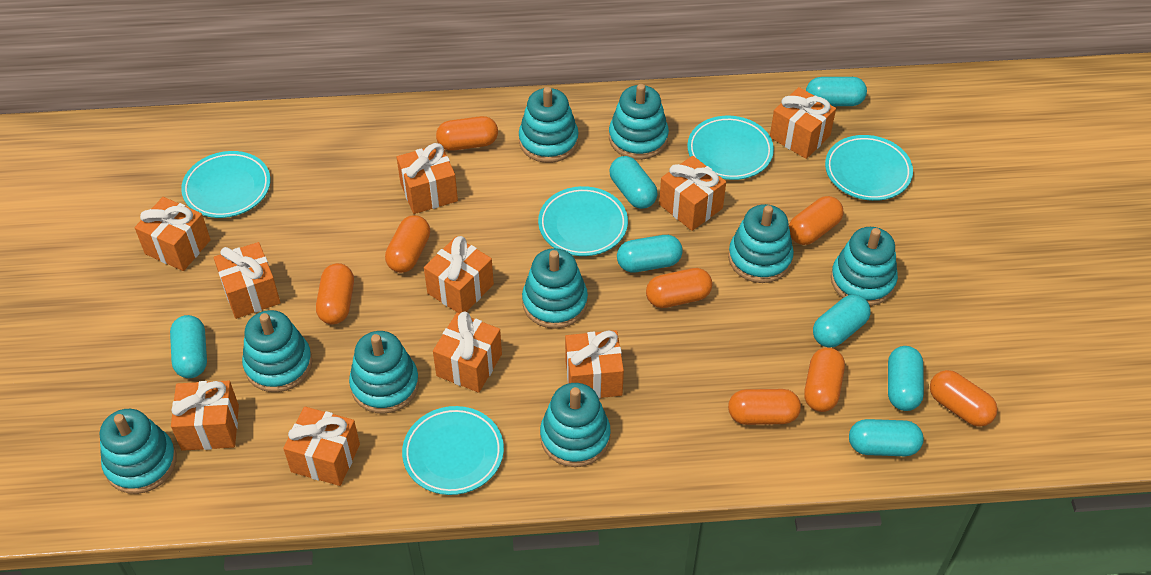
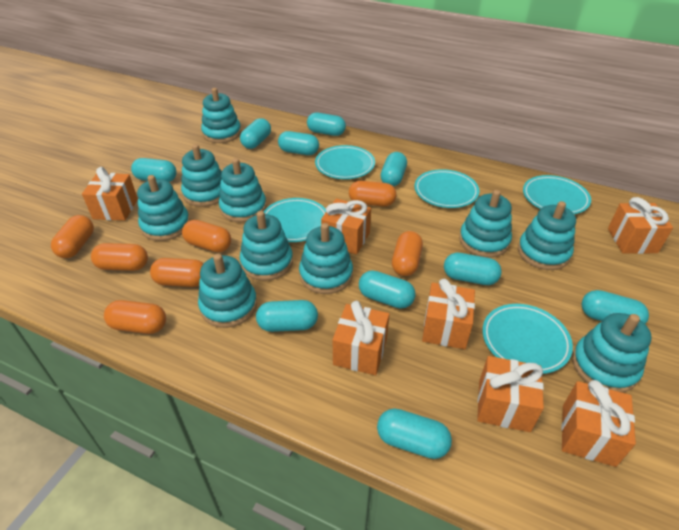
orange capsule: 8 -> 7
orange gift: 10 -> 7
turquoise capsule: 7 -> 10
turquoise stacking toy: 9 -> 10

